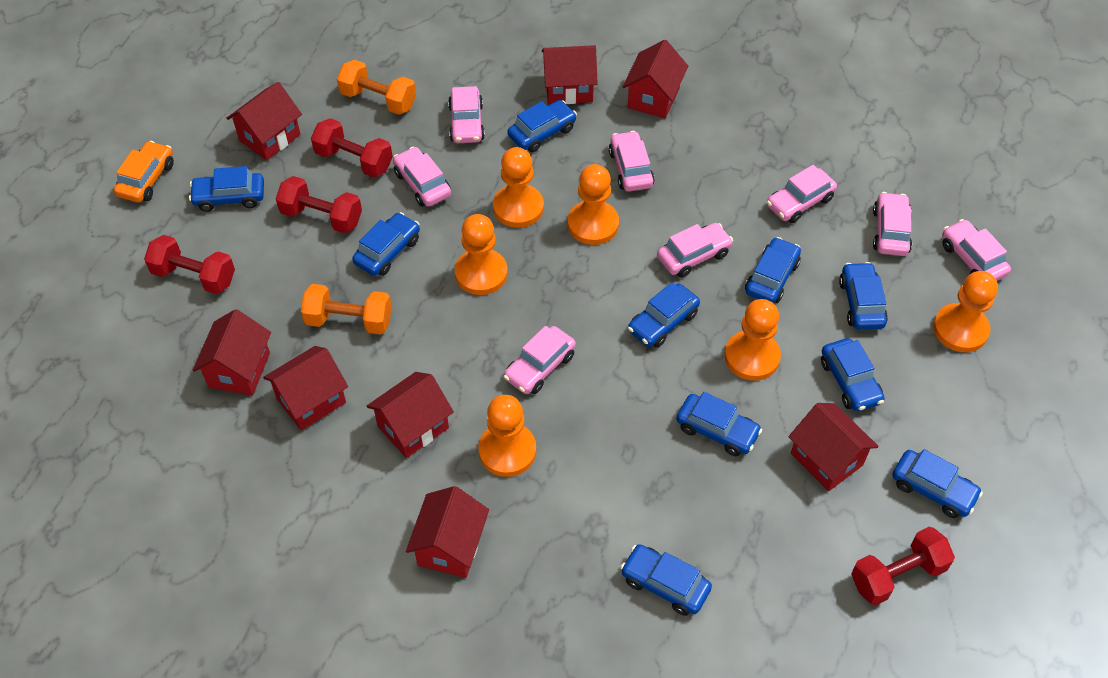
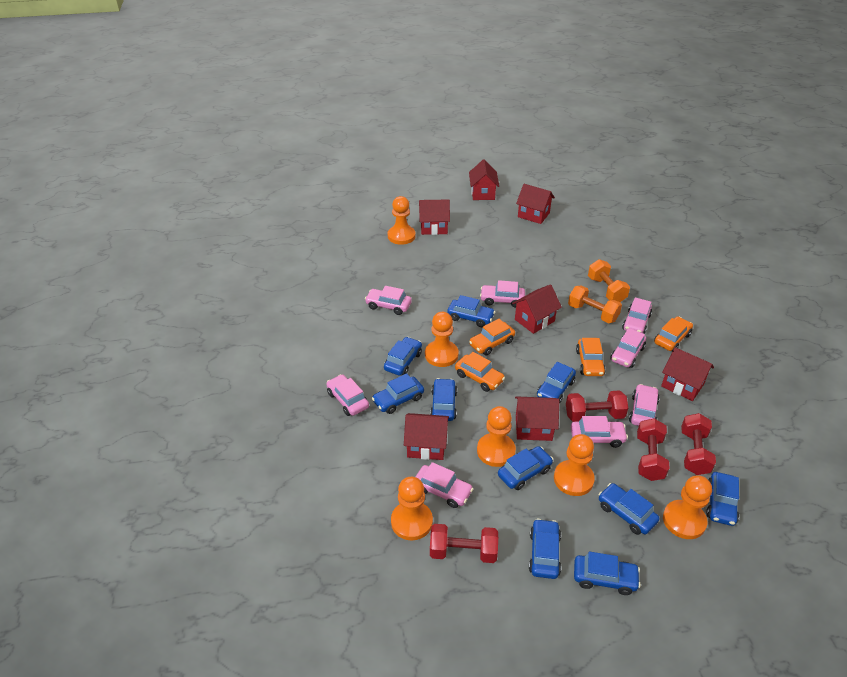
orange car: 1 -> 4
red house: 8 -> 7

